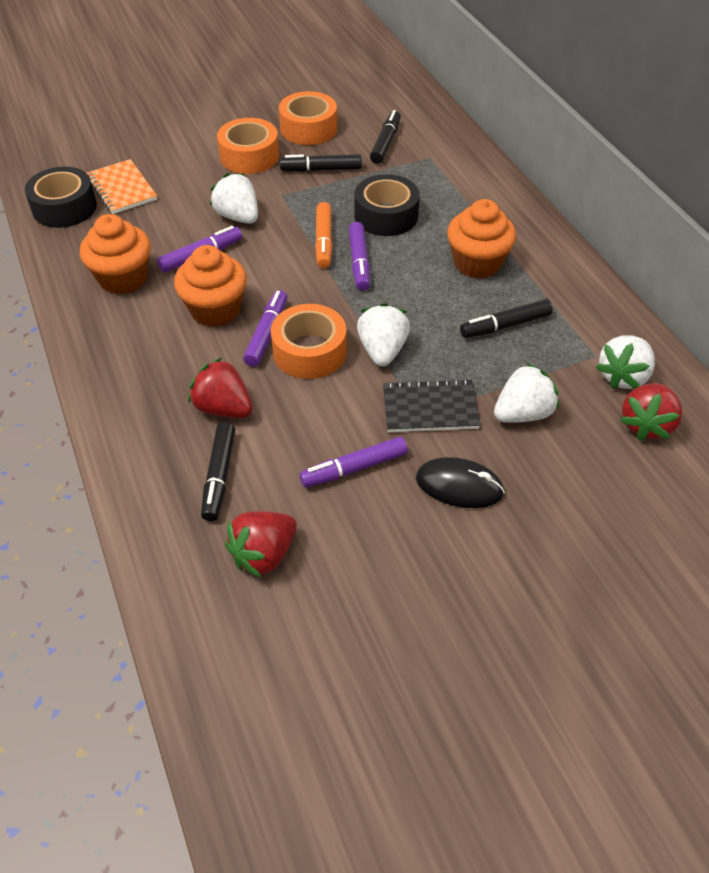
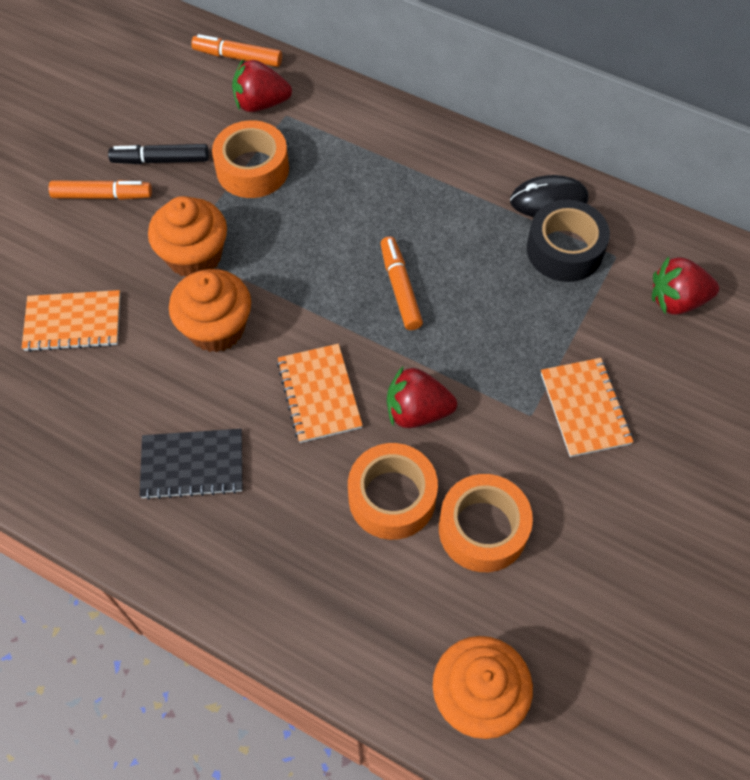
black marker: 4 -> 1
black tape: 2 -> 1
orange marker: 1 -> 3
orange notebook: 1 -> 3
purple marker: 4 -> 0
white strawberry: 4 -> 0

